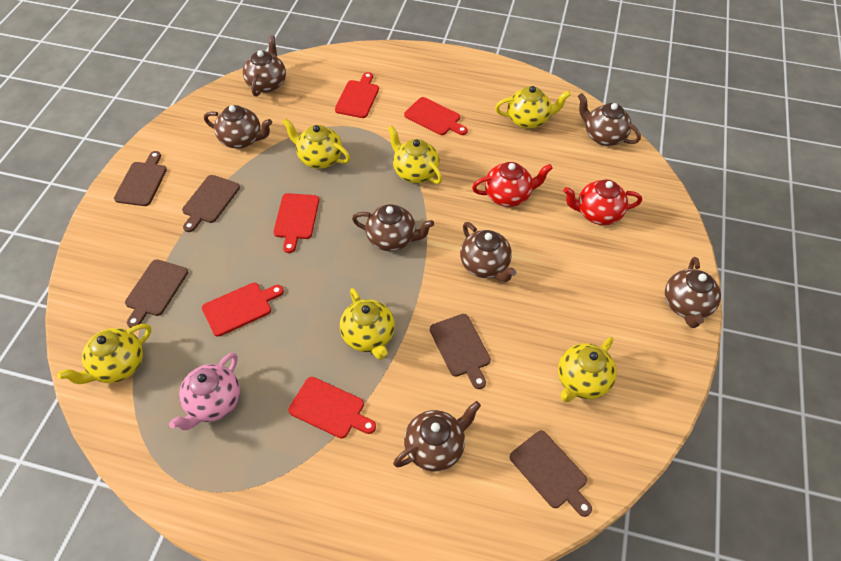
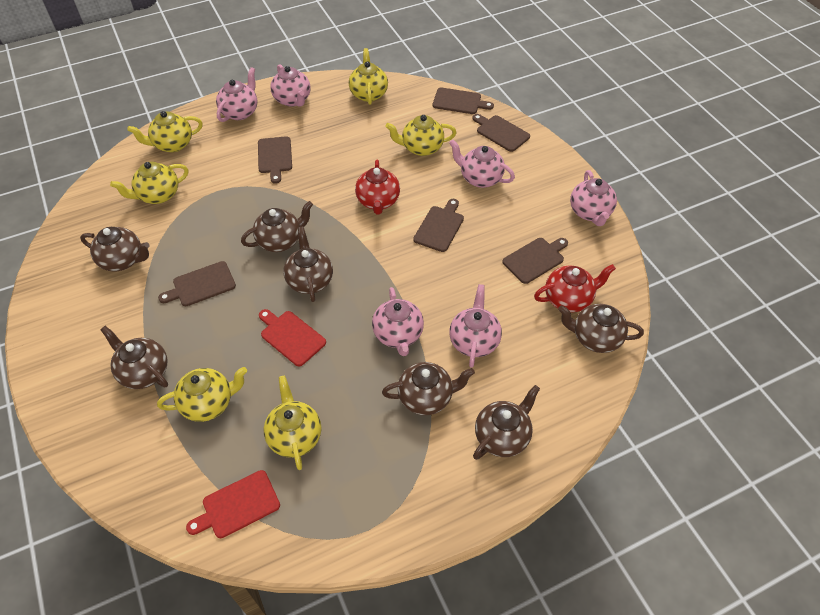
brown cutting board: 5 -> 6
pink teapot: 1 -> 6
red cutting board: 5 -> 2

